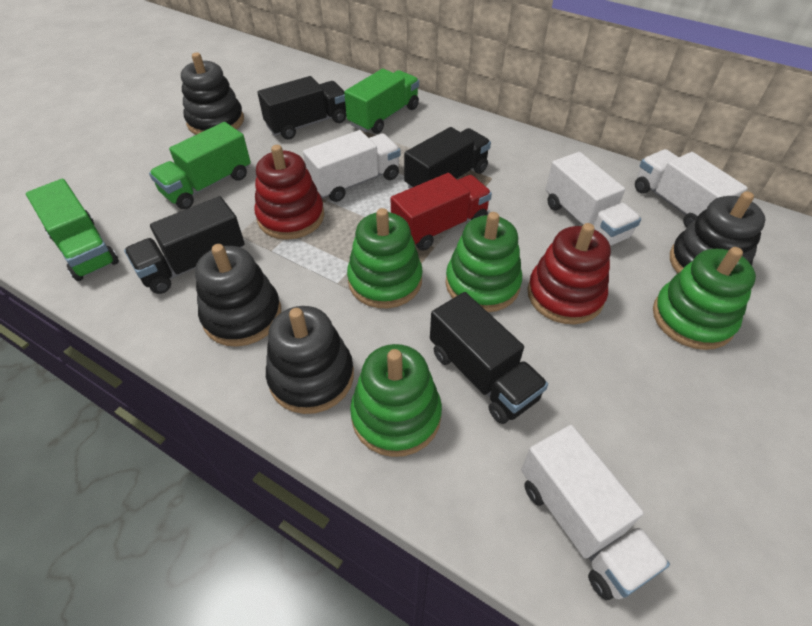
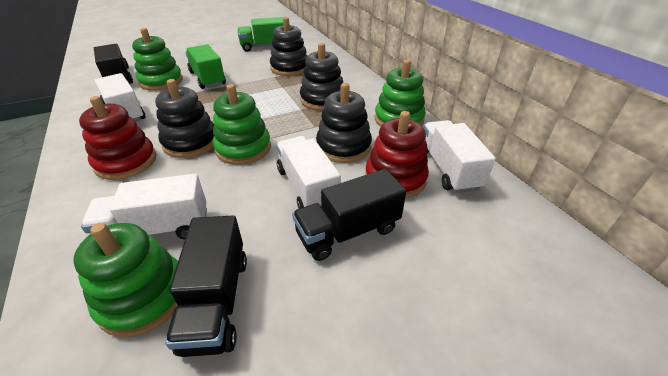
black truck: 4 -> 3
green truck: 3 -> 2
red truck: 1 -> 0

